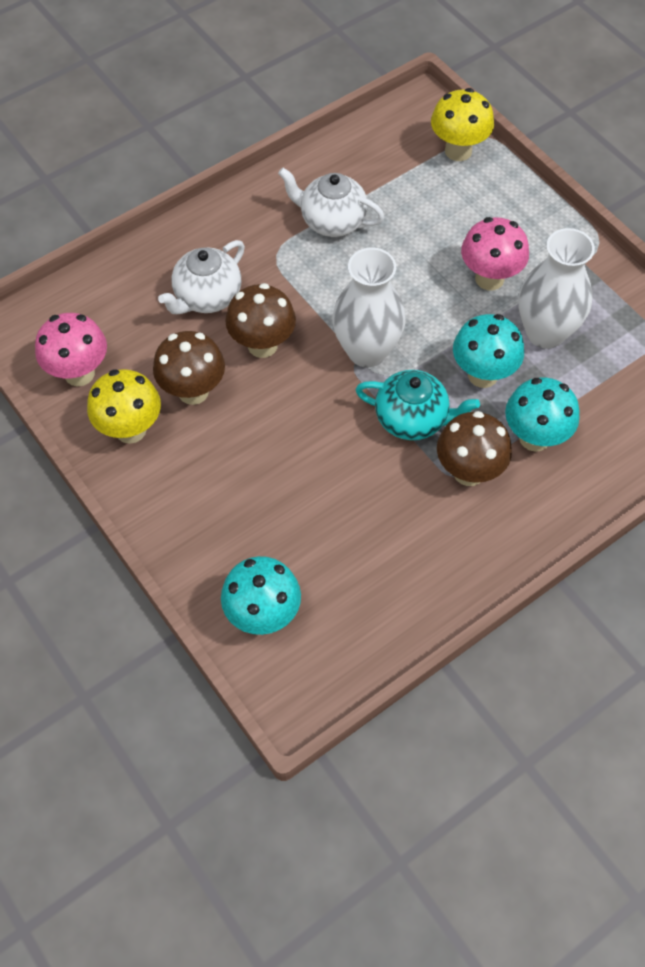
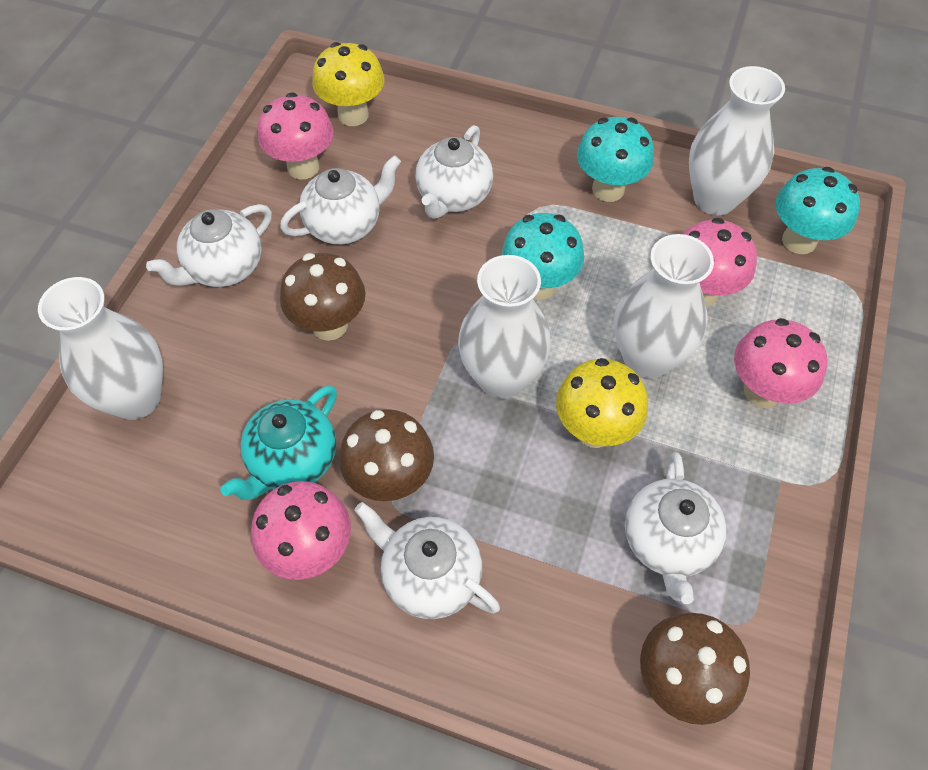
pink mushroom: 2 -> 4
white teapot: 2 -> 5
white vase: 2 -> 4

